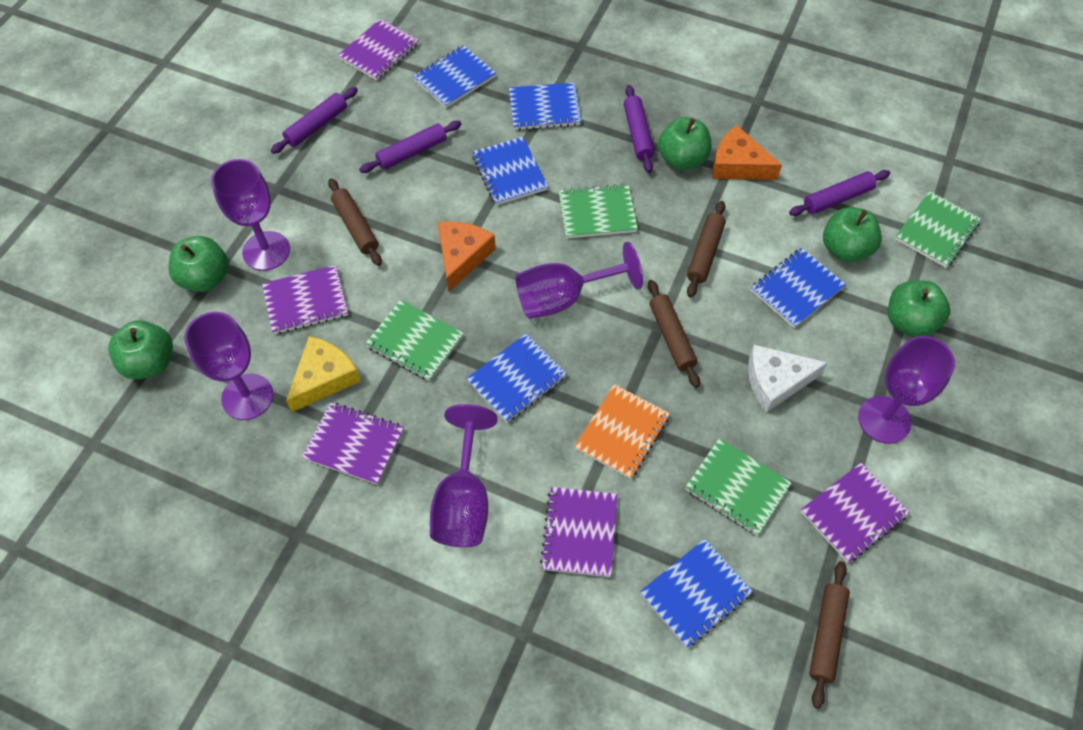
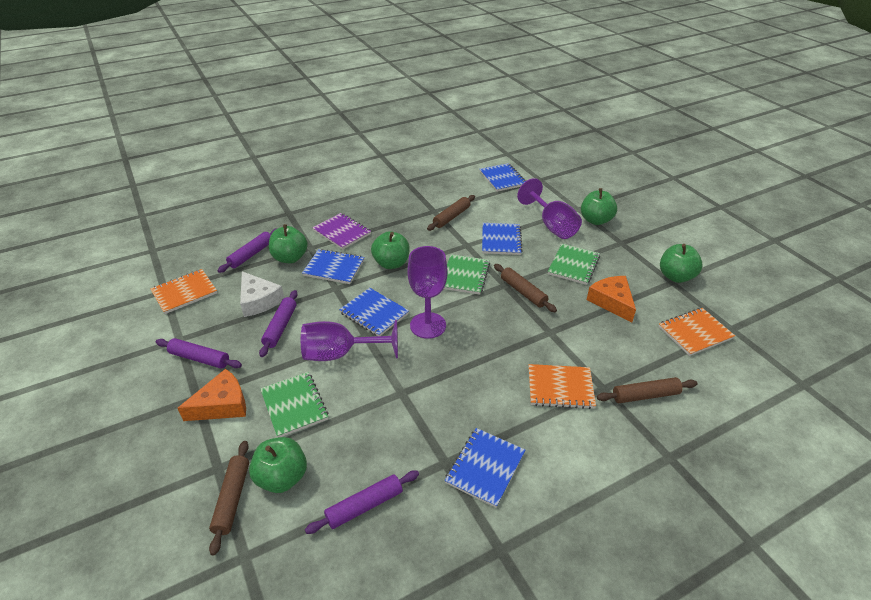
blue notebook: 6 -> 5
green notebook: 4 -> 3
orange notebook: 1 -> 3
purple goblet: 5 -> 3
purple notebook: 5 -> 1
yellow cheese: 1 -> 0

